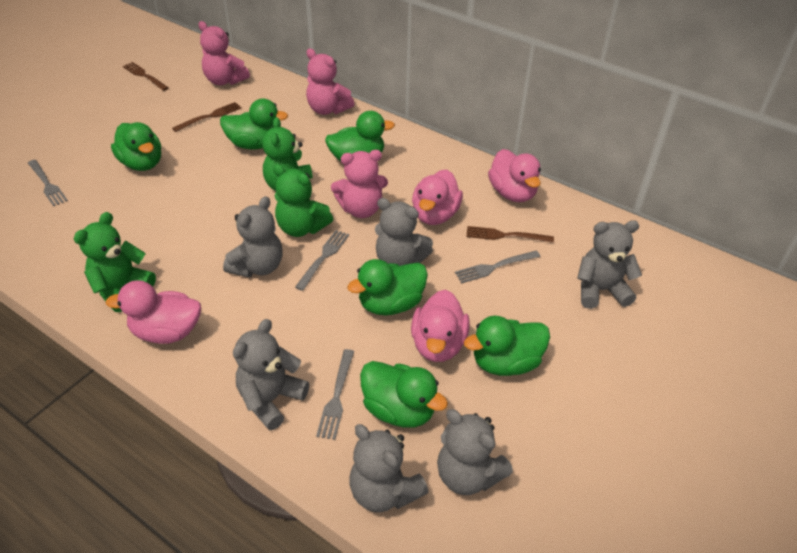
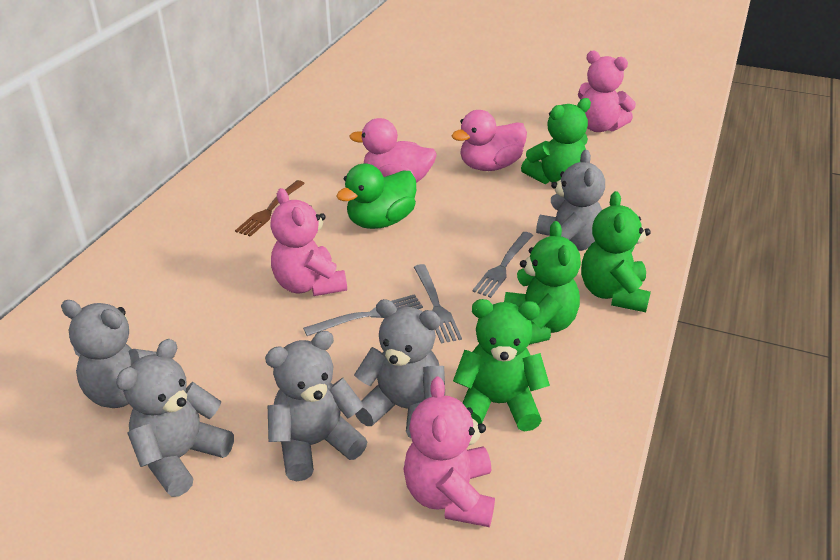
brown fork: 3 -> 1
green duck: 6 -> 1
green teddy bear: 3 -> 4
grey fork: 4 -> 3
grey teddy bear: 6 -> 5
pink duck: 4 -> 2

